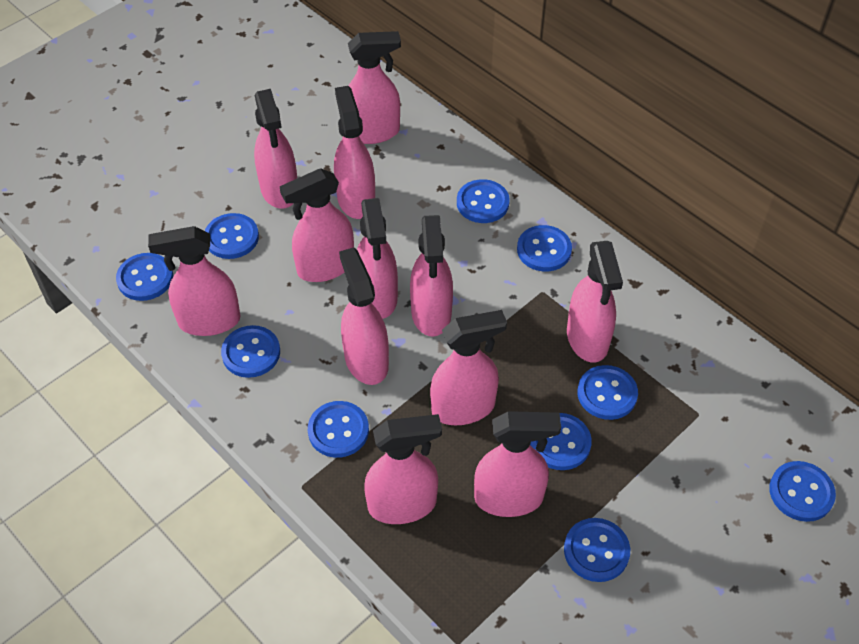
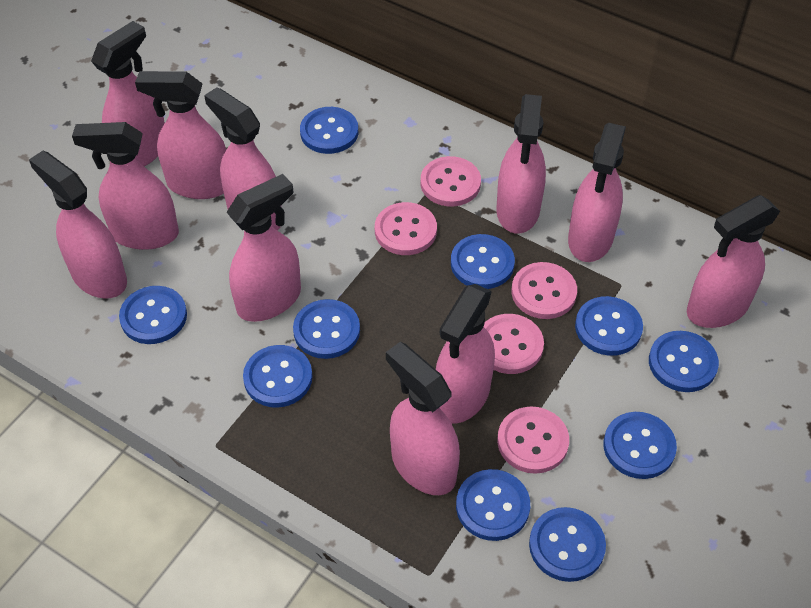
pink button: 0 -> 5
pink spray bottle: 12 -> 11

